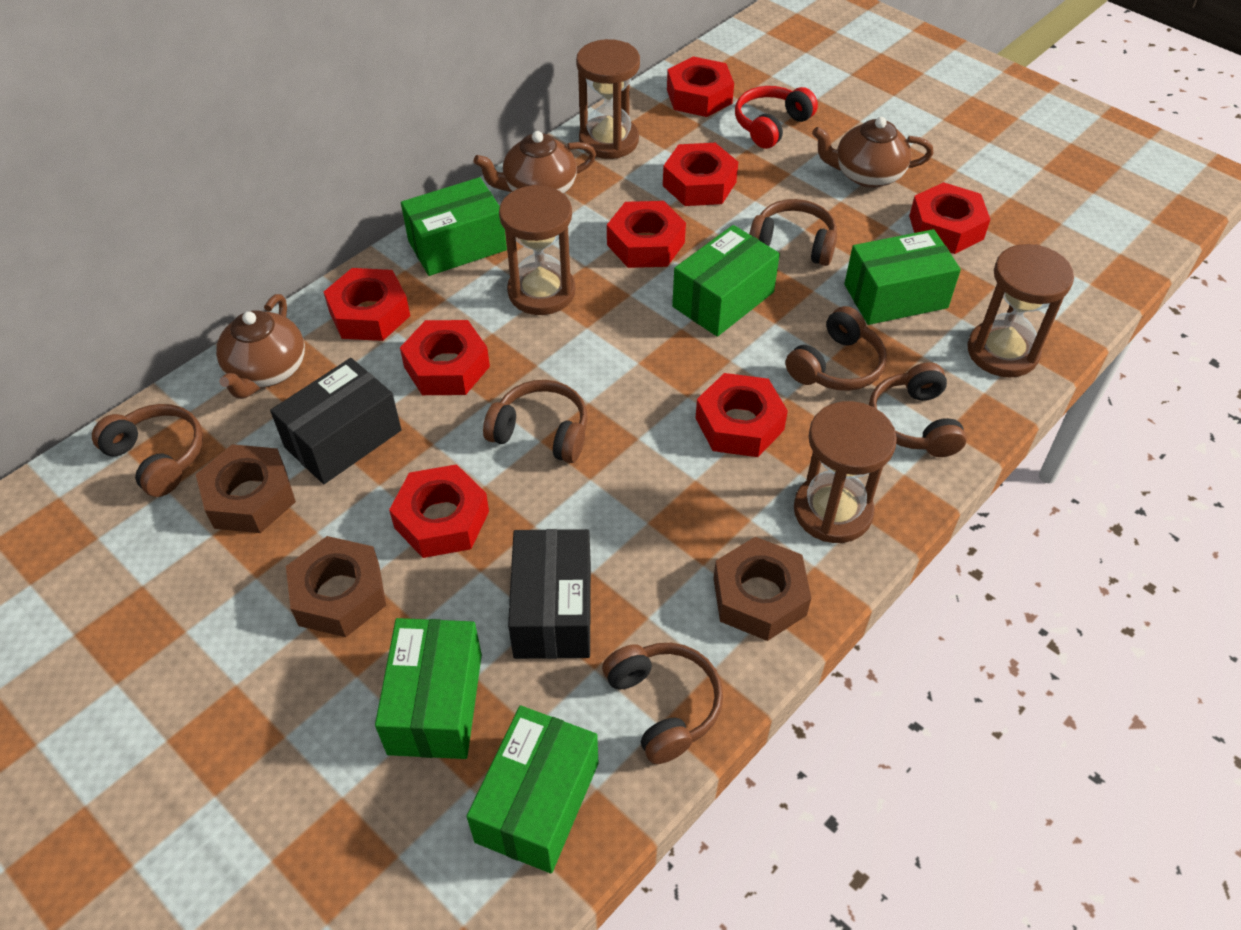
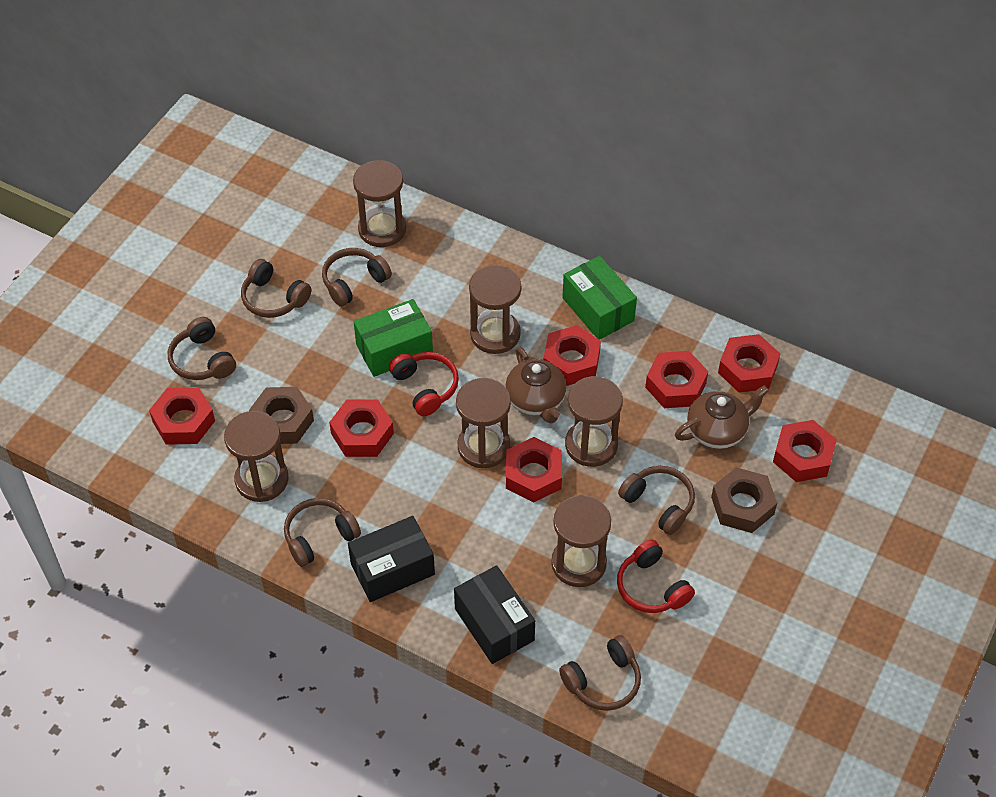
brown hourglass: 4 -> 6
brown nut: 3 -> 2
brown teapot: 3 -> 2
green box: 5 -> 2
red headphones: 1 -> 2
red nut: 8 -> 7

